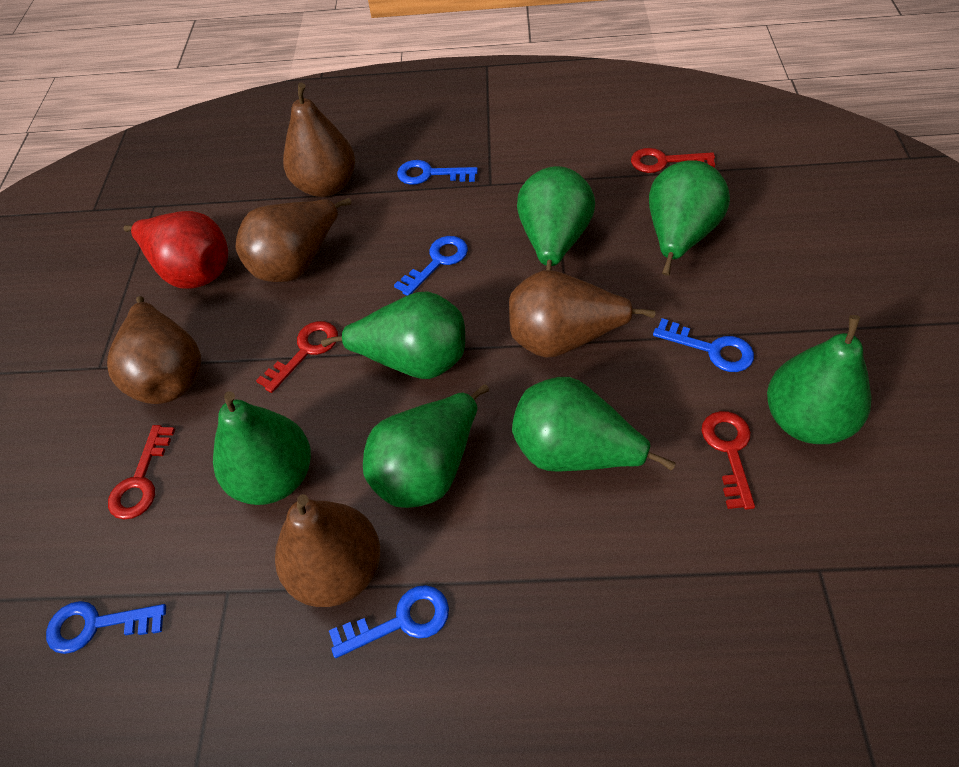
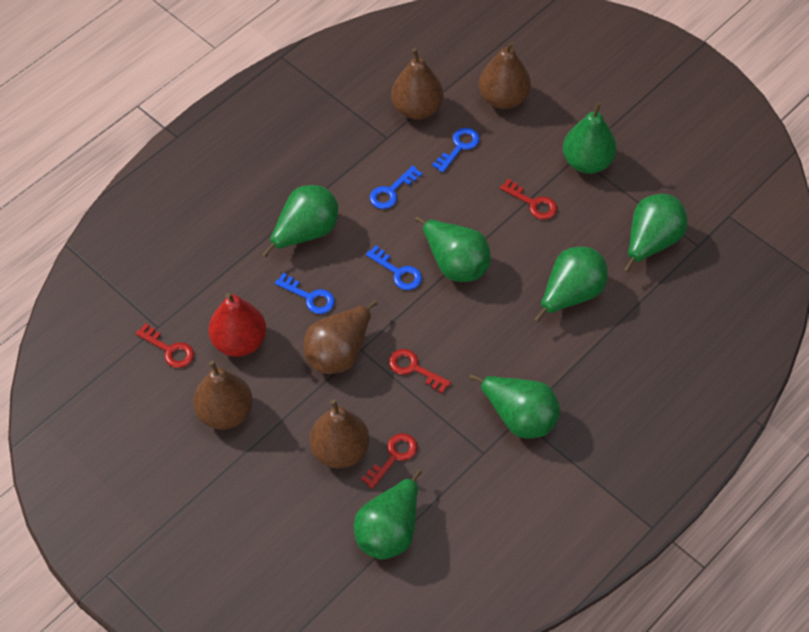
blue key: 5 -> 4

